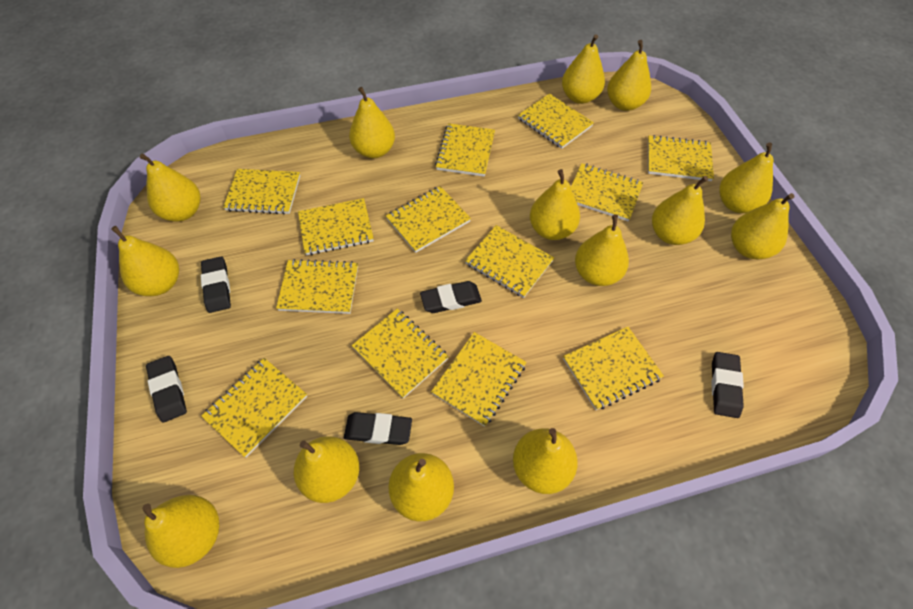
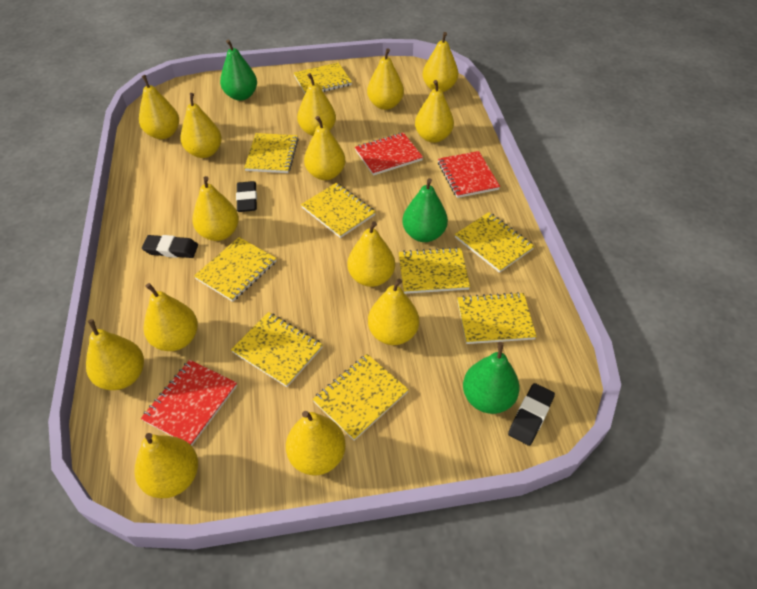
black eraser: 5 -> 3
green pear: 0 -> 3
red notebook: 0 -> 3
yellow notebook: 13 -> 9

